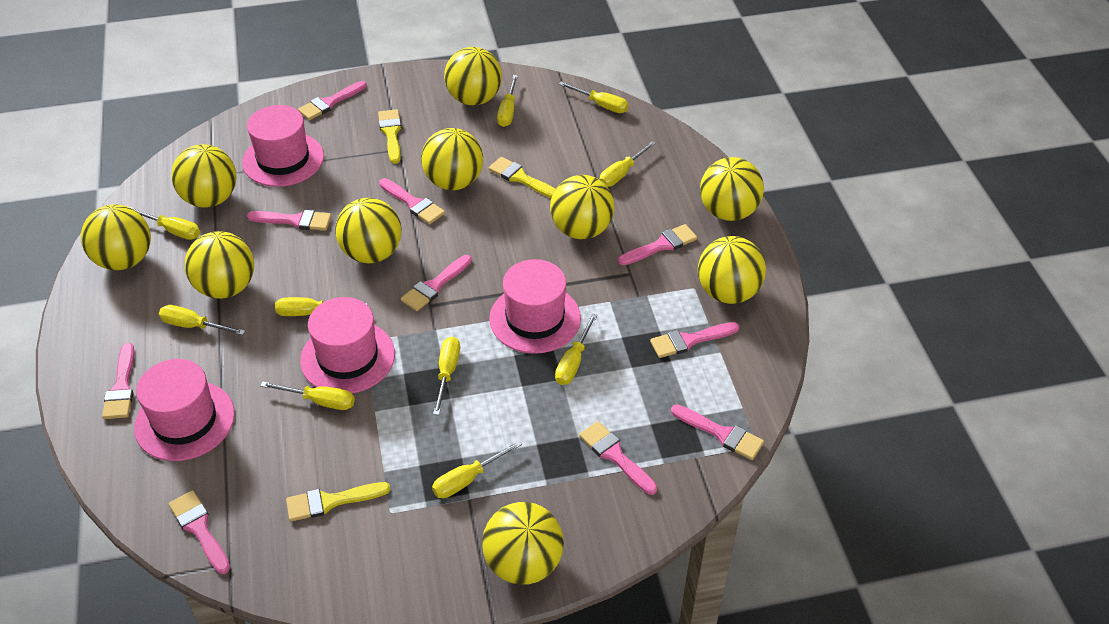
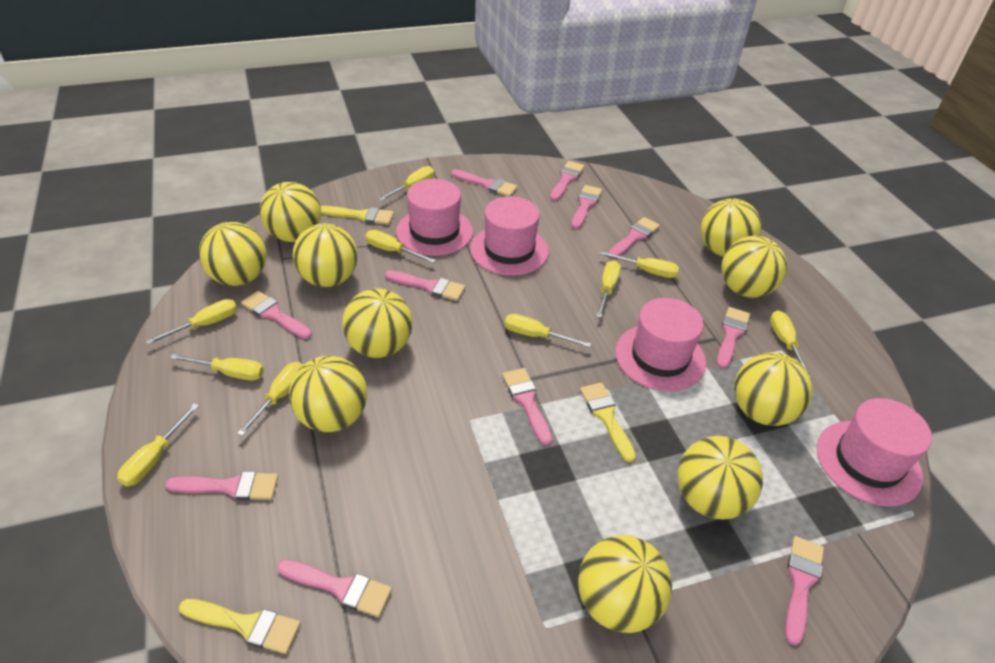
pink brush: 10 -> 11

